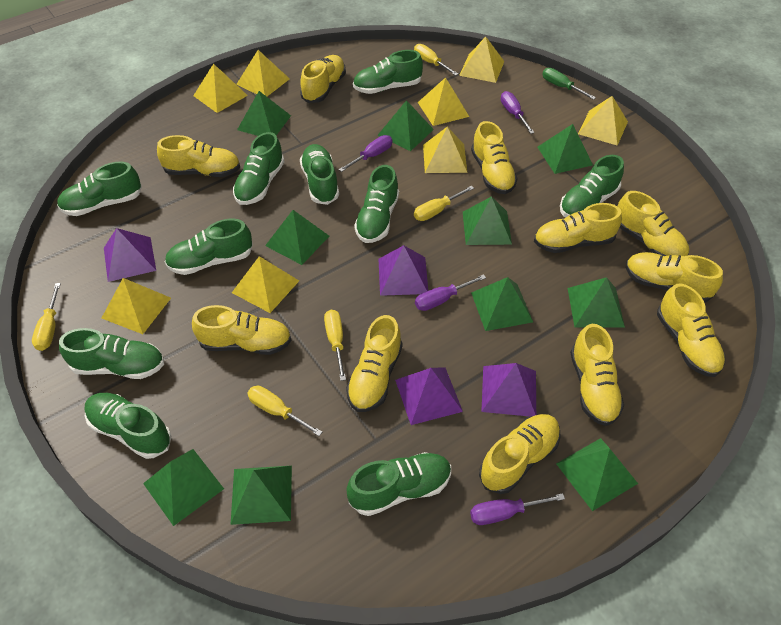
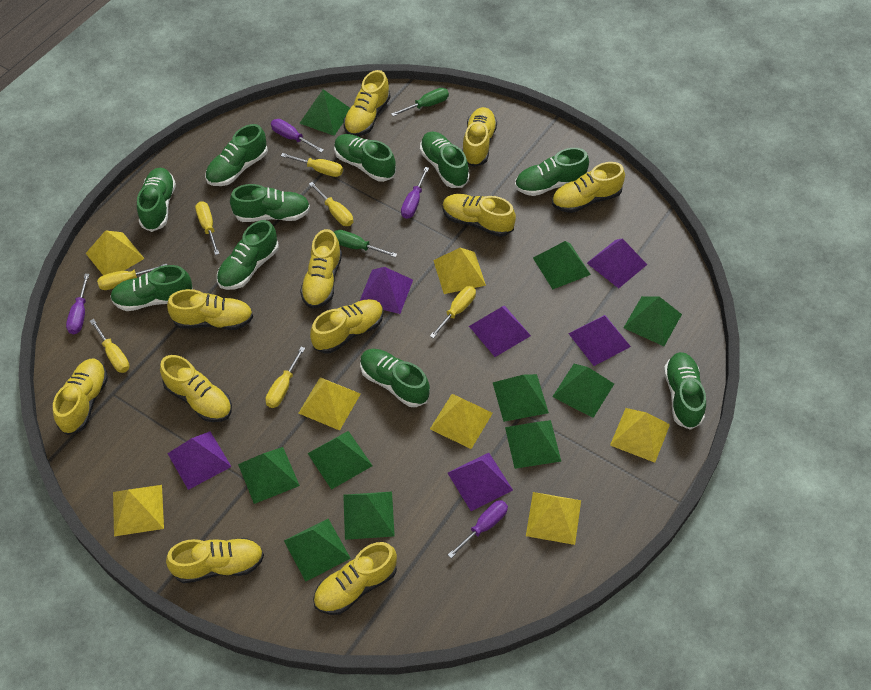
green screwdriver: 1 -> 2
purple pyramid: 4 -> 6
yellow pyramid: 8 -> 7
yellow screwdriver: 5 -> 7

